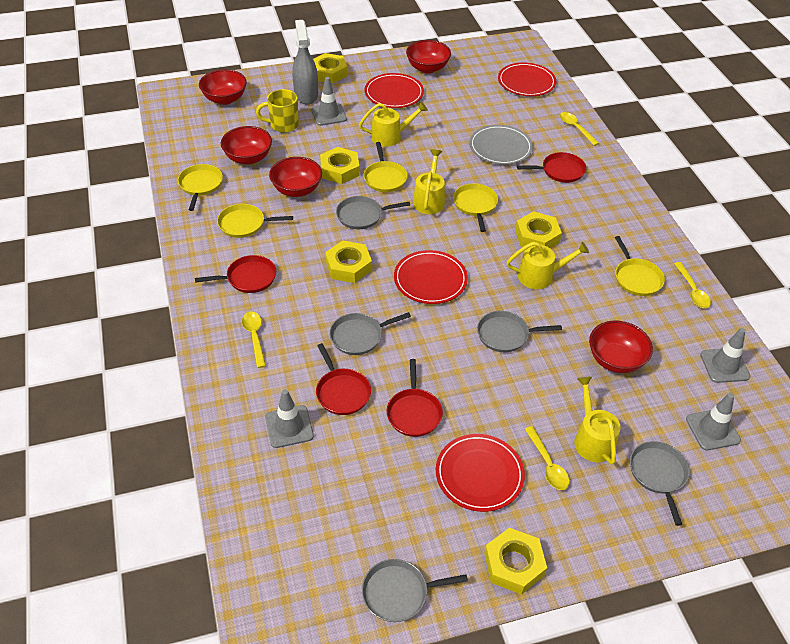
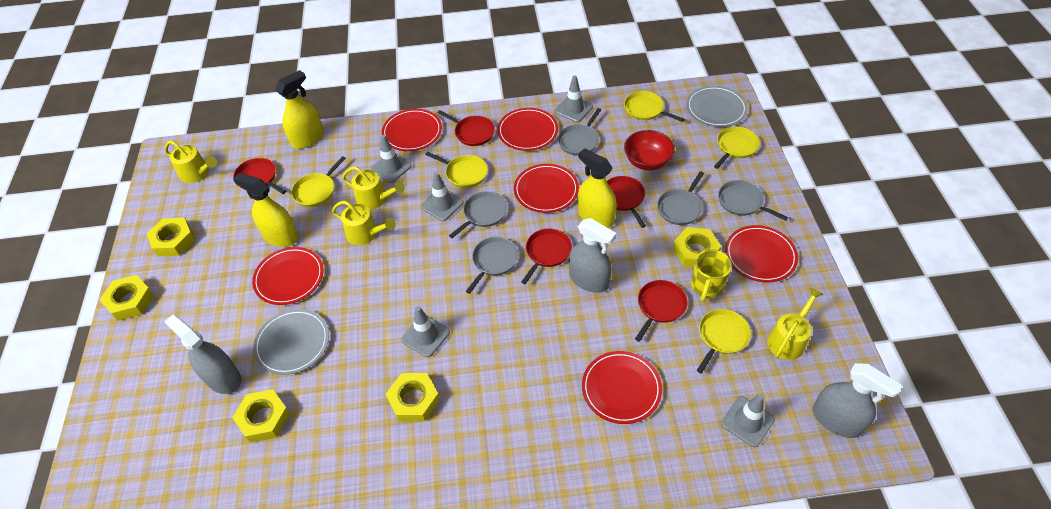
grey plate: 1 -> 2
grey spray bottle: 1 -> 3
grey traffic cone: 4 -> 5
red bowl: 5 -> 1
red pan: 4 -> 5
red plate: 4 -> 6
yellow spoon: 4 -> 0
yellow spray bottle: 0 -> 3

